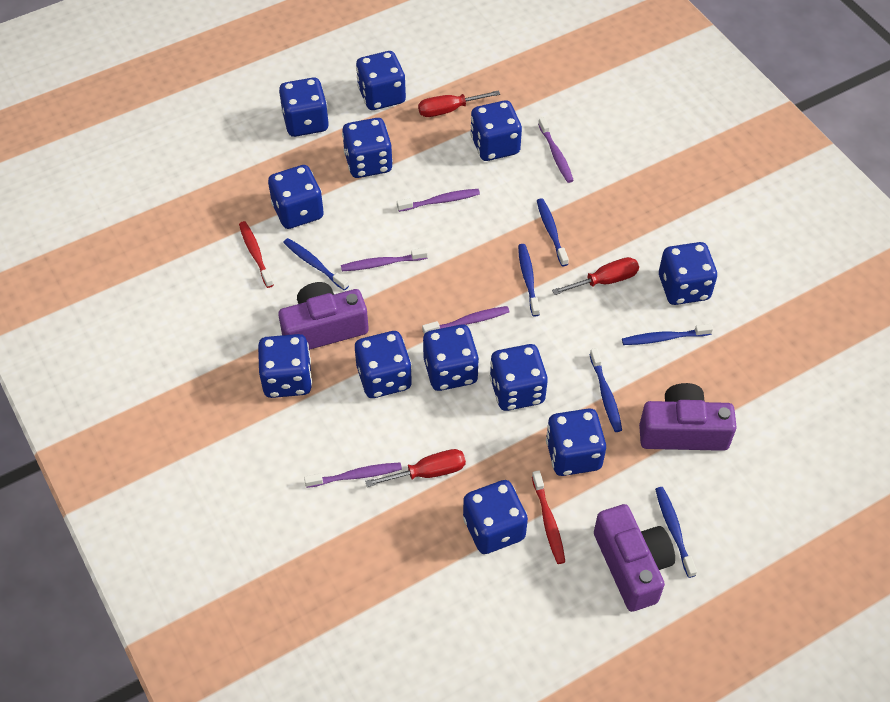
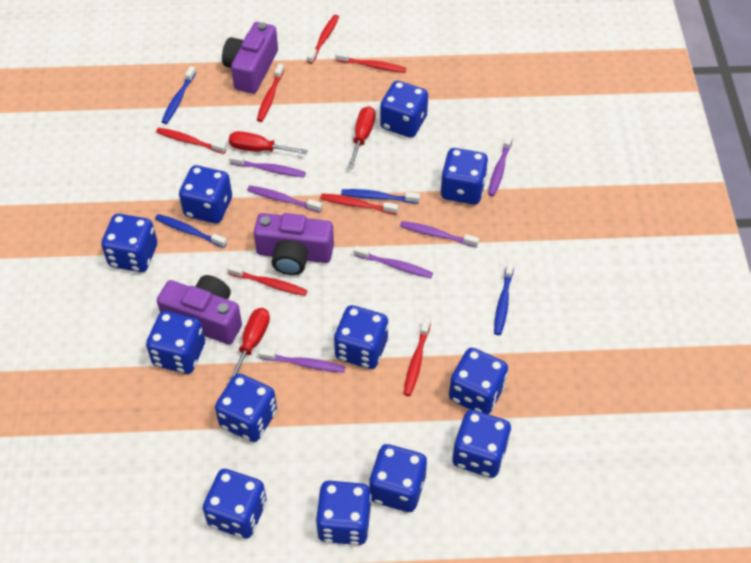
blue toothbrush: 6 -> 4
purple toothbrush: 5 -> 6
red toothbrush: 2 -> 7

